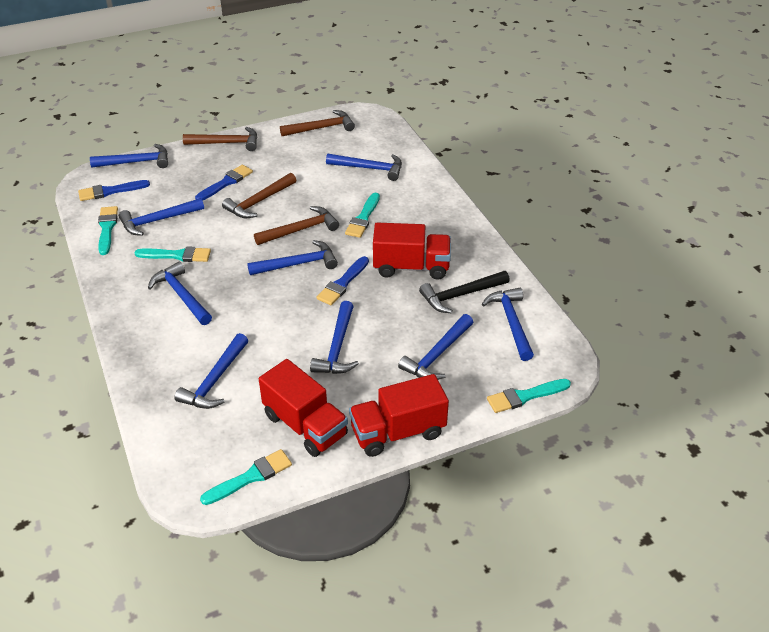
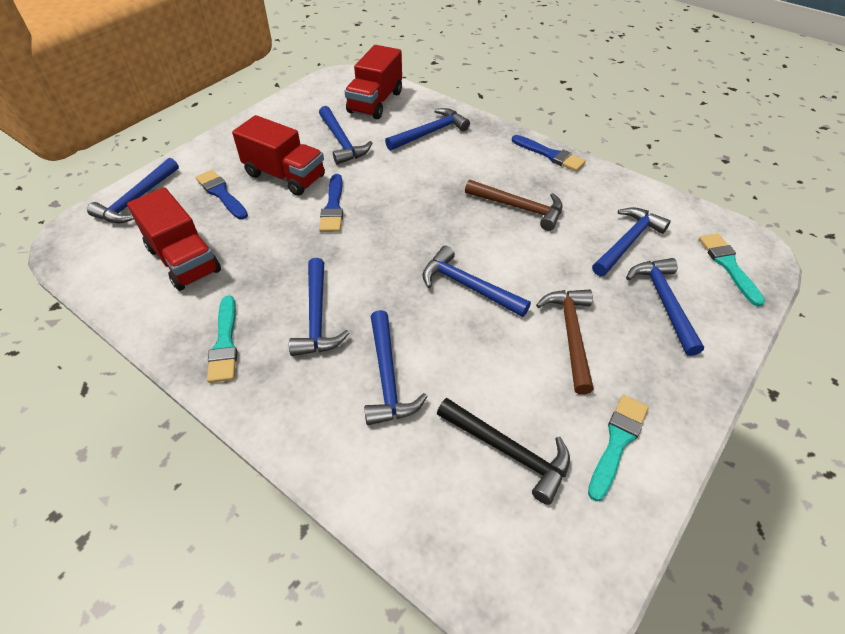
blue hammer: 9 -> 8
brown hammer: 4 -> 2
turquoise brush: 5 -> 3

